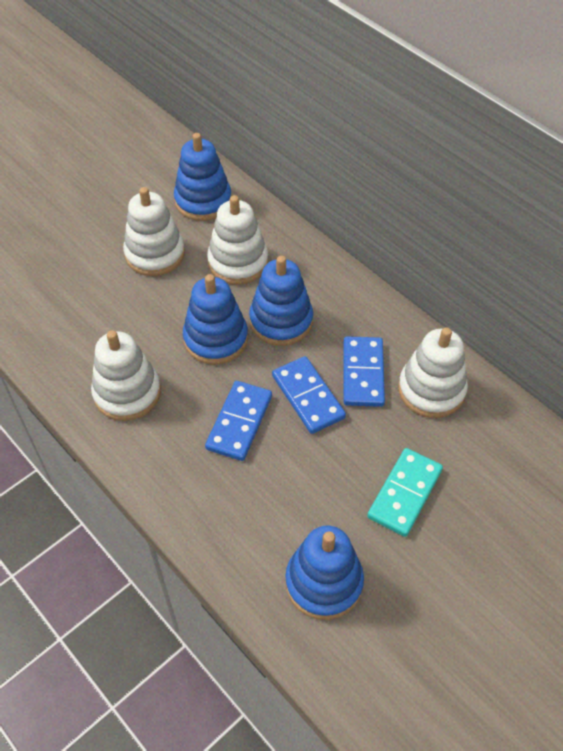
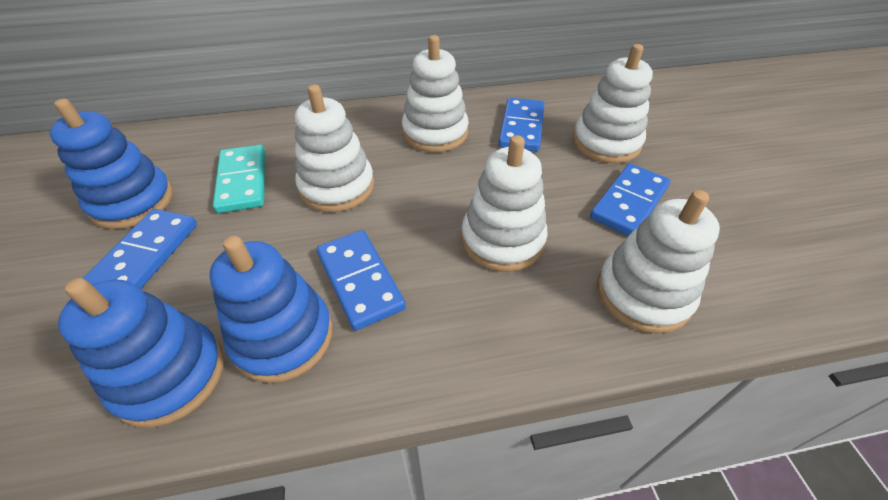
blue domino: 3 -> 4
blue stacking toy: 4 -> 3
white stacking toy: 4 -> 5

